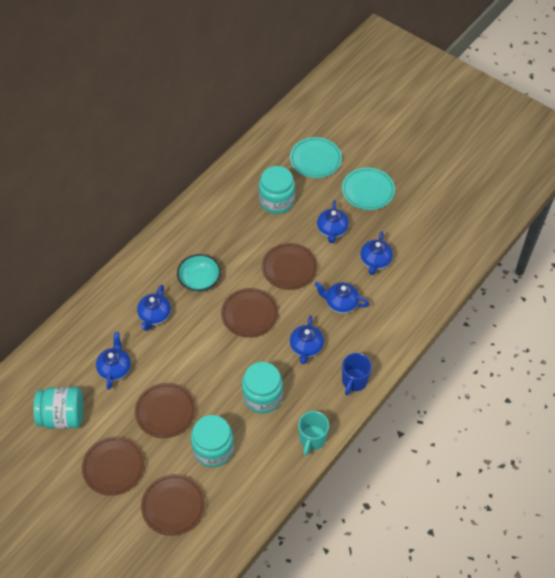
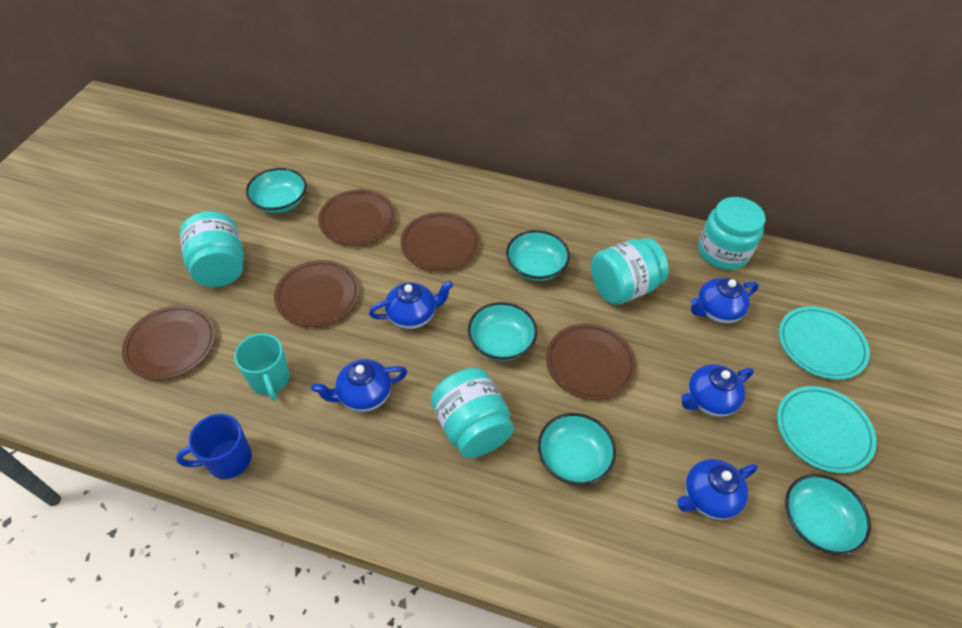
blue teapot: 6 -> 5
turquoise bowl: 1 -> 5

